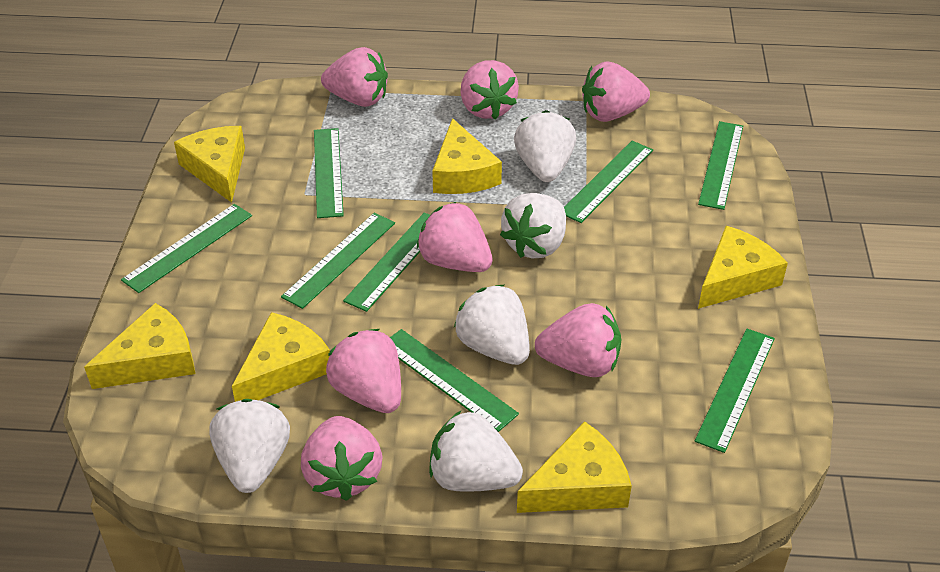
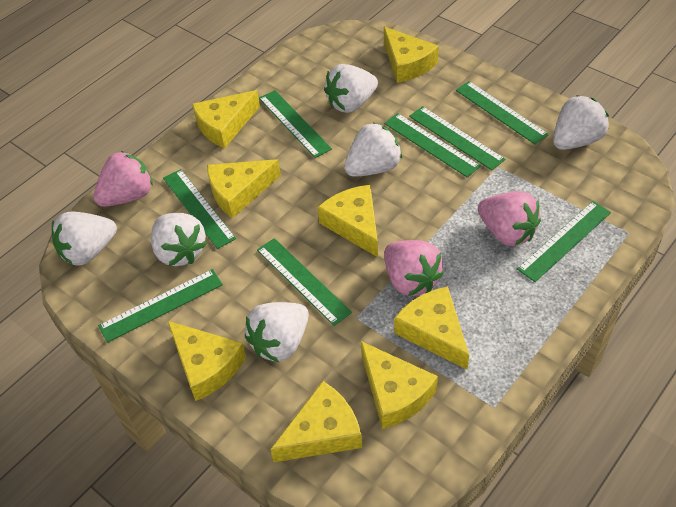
pink strawberry: 7 -> 3
white strawberry: 5 -> 6
yellow cheese: 6 -> 8

